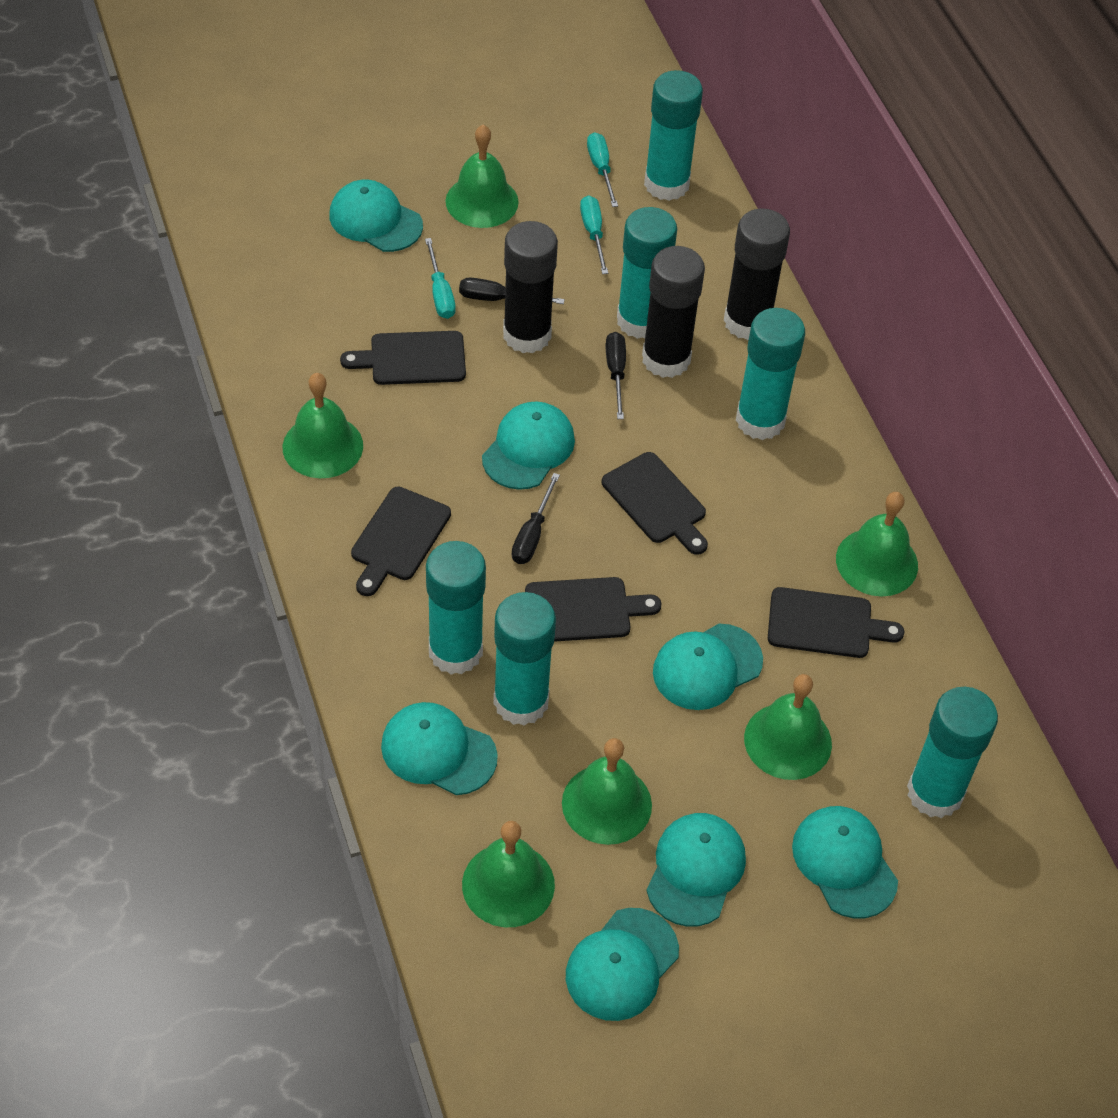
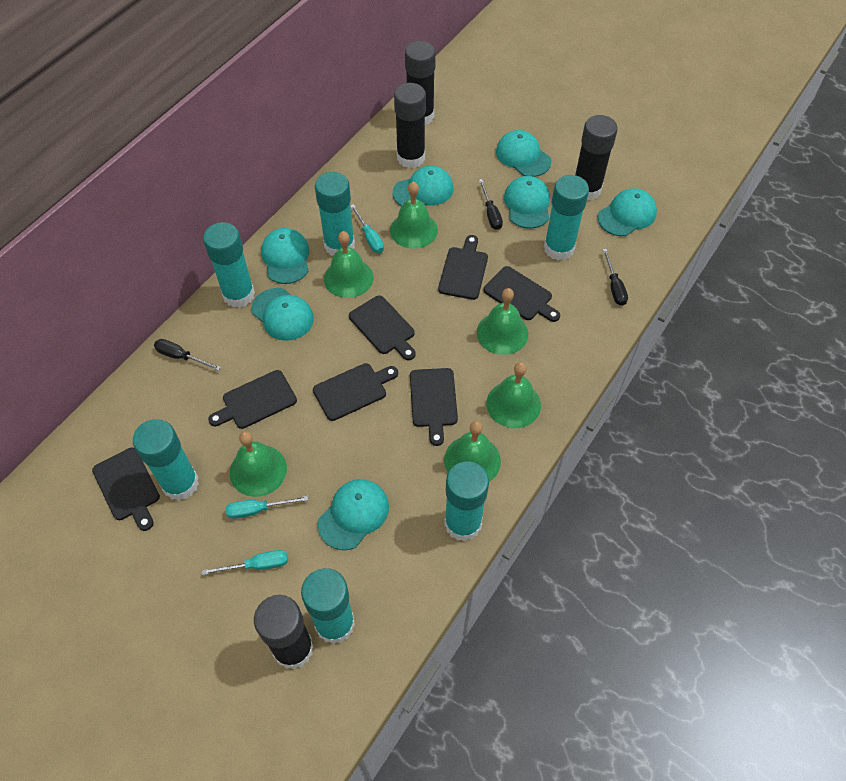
black cutting board: 5 -> 7
black glue stick: 3 -> 4

